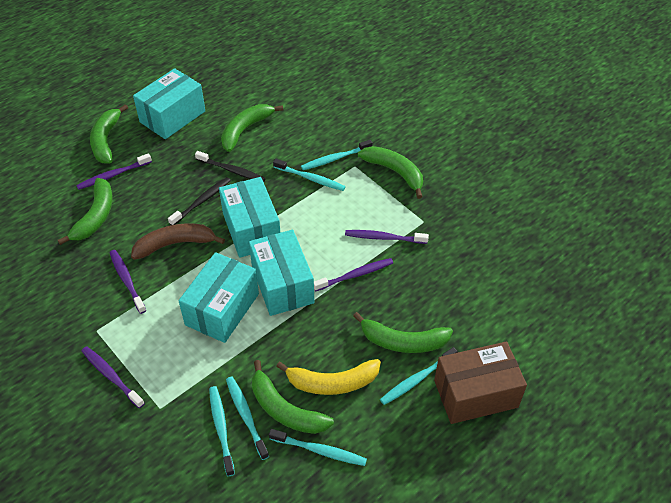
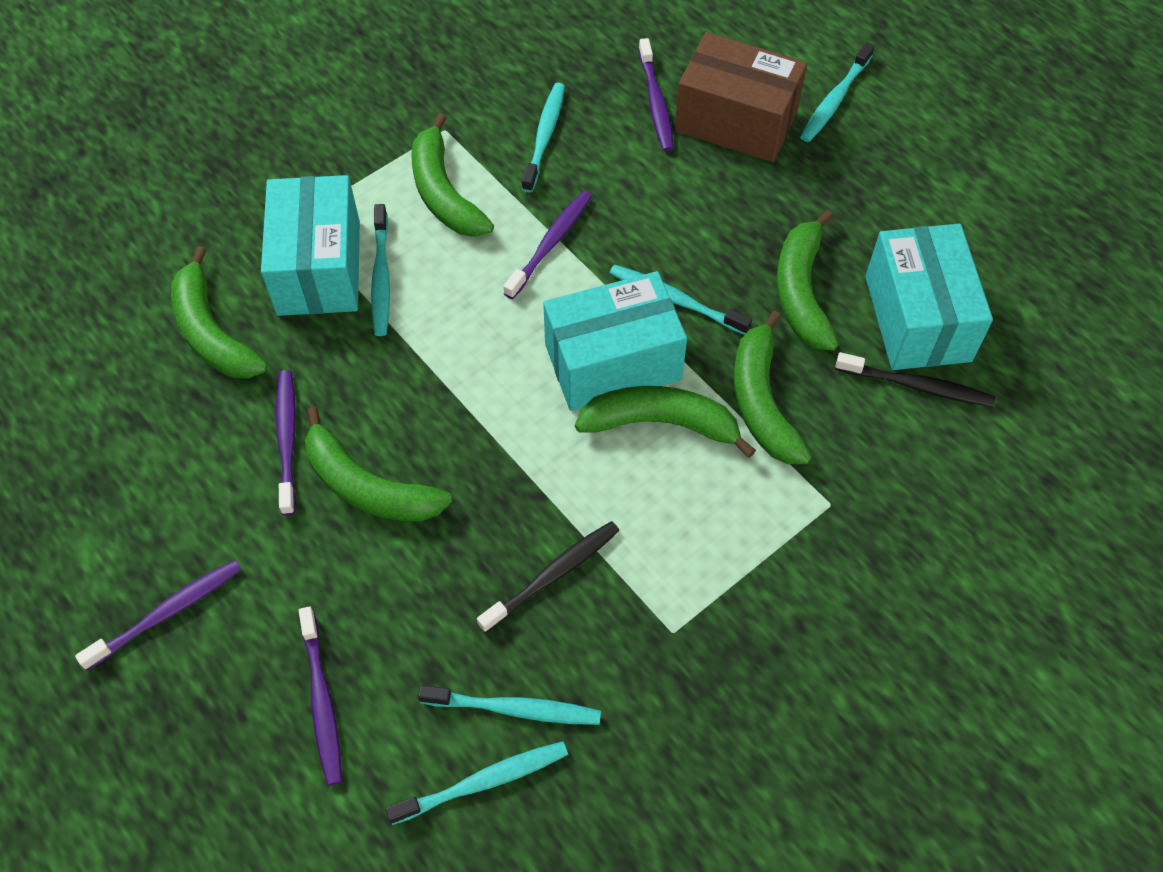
brown banana: 1 -> 0
turquoise box: 4 -> 3
yellow banana: 1 -> 0

